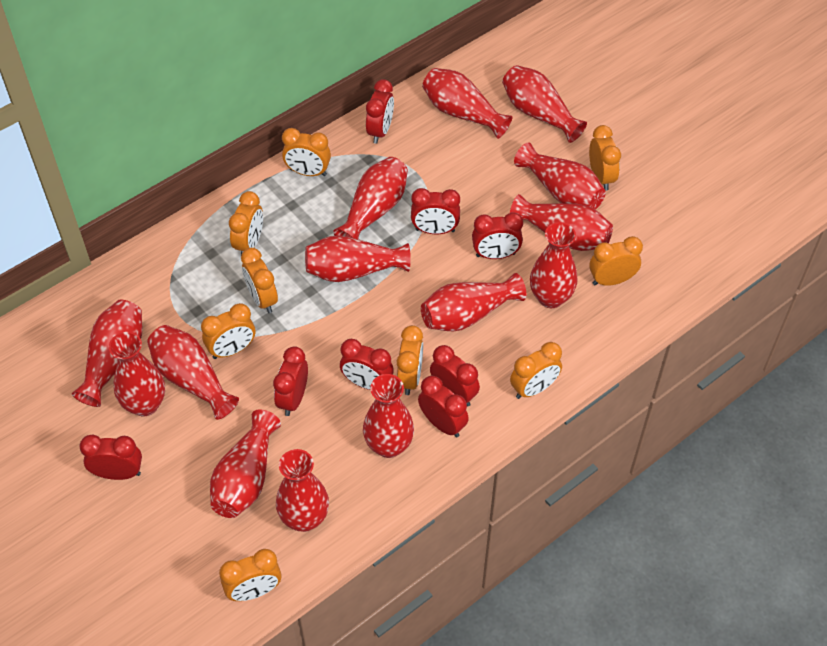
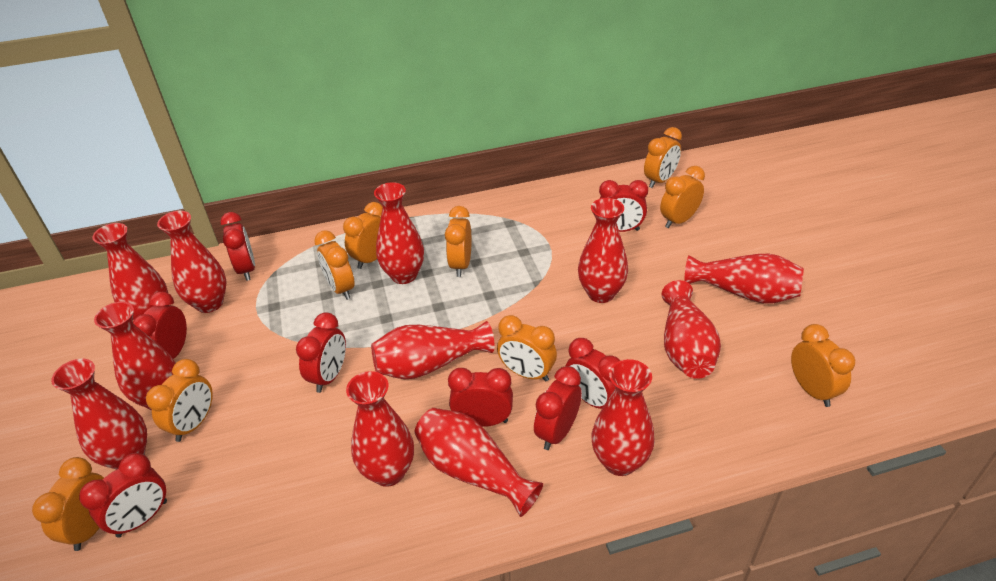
red vase: 14 -> 12

